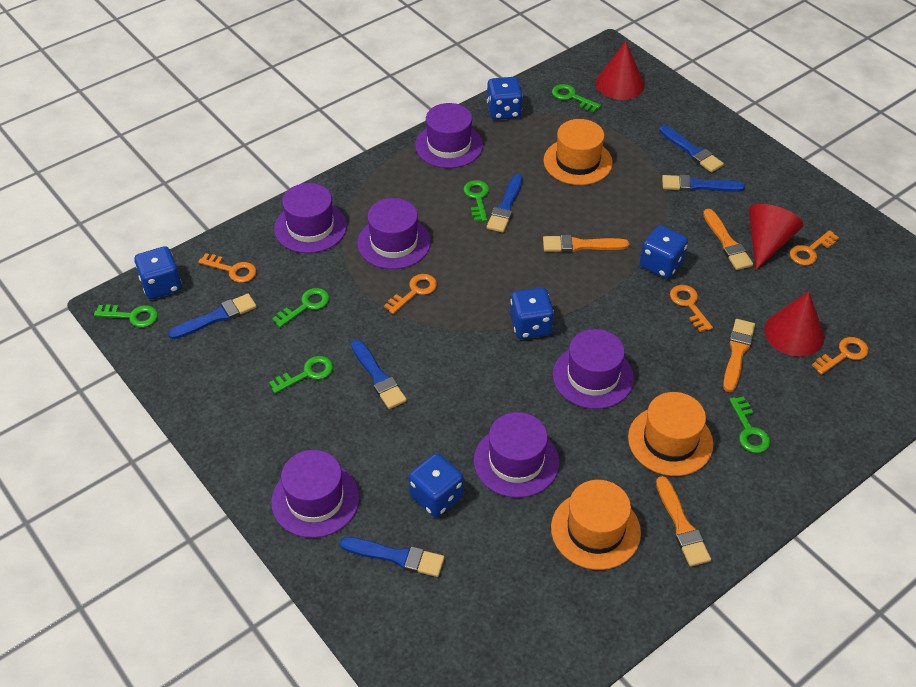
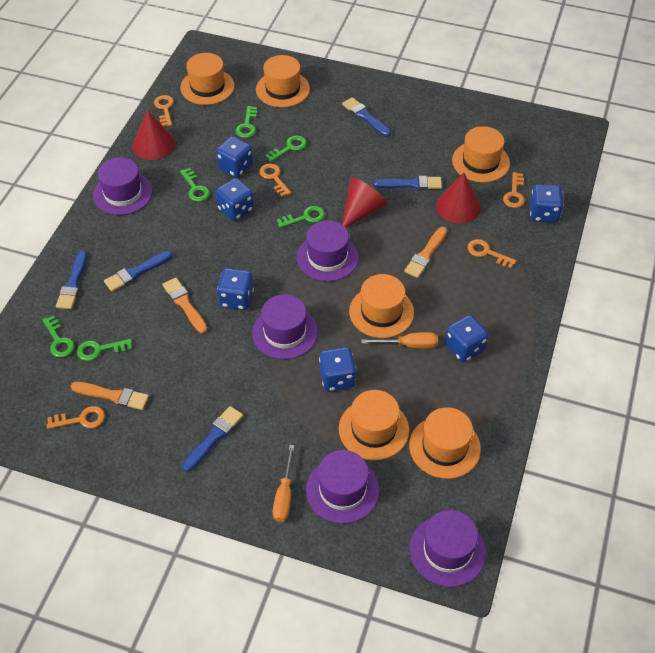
blue brush: 6 -> 5
blue dice: 5 -> 6
orange brush: 4 -> 3
orange hat: 3 -> 6
orange screwdriver: 0 -> 2
purple hat: 6 -> 5

